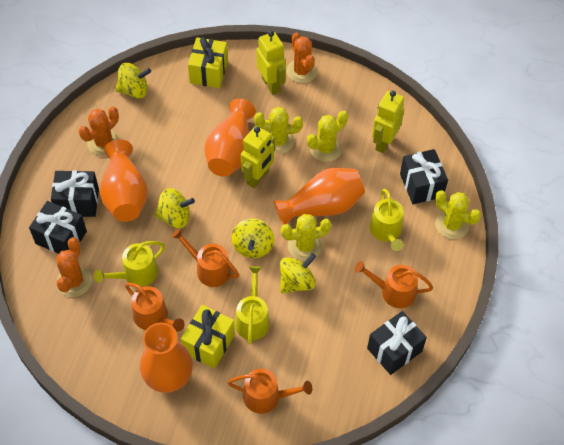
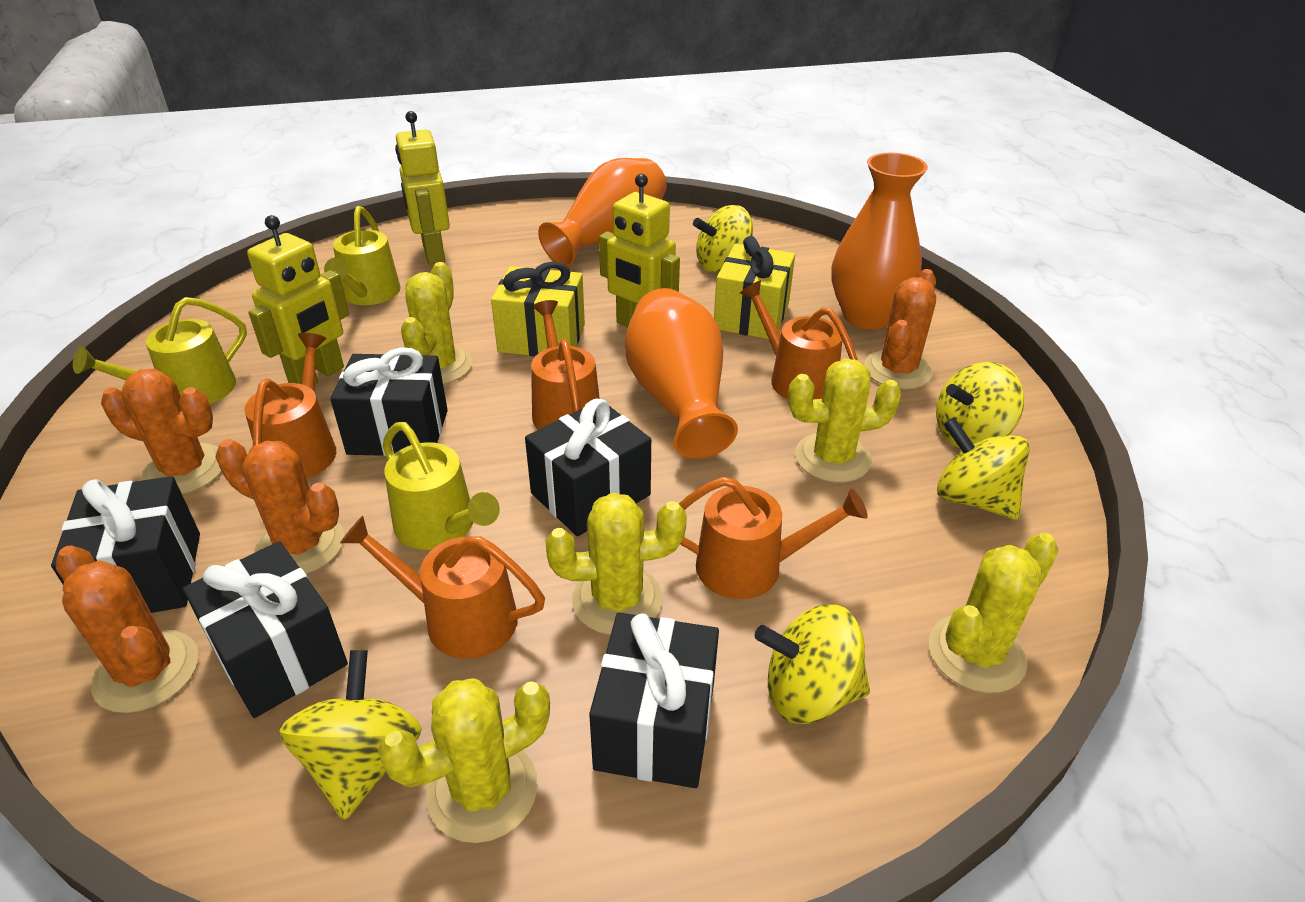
black gift: 4 -> 5
orange cactus: 3 -> 4
orange vase: 4 -> 3
orange watering can: 4 -> 5
yellow cactus: 4 -> 5
yellow spinning top: 4 -> 5

